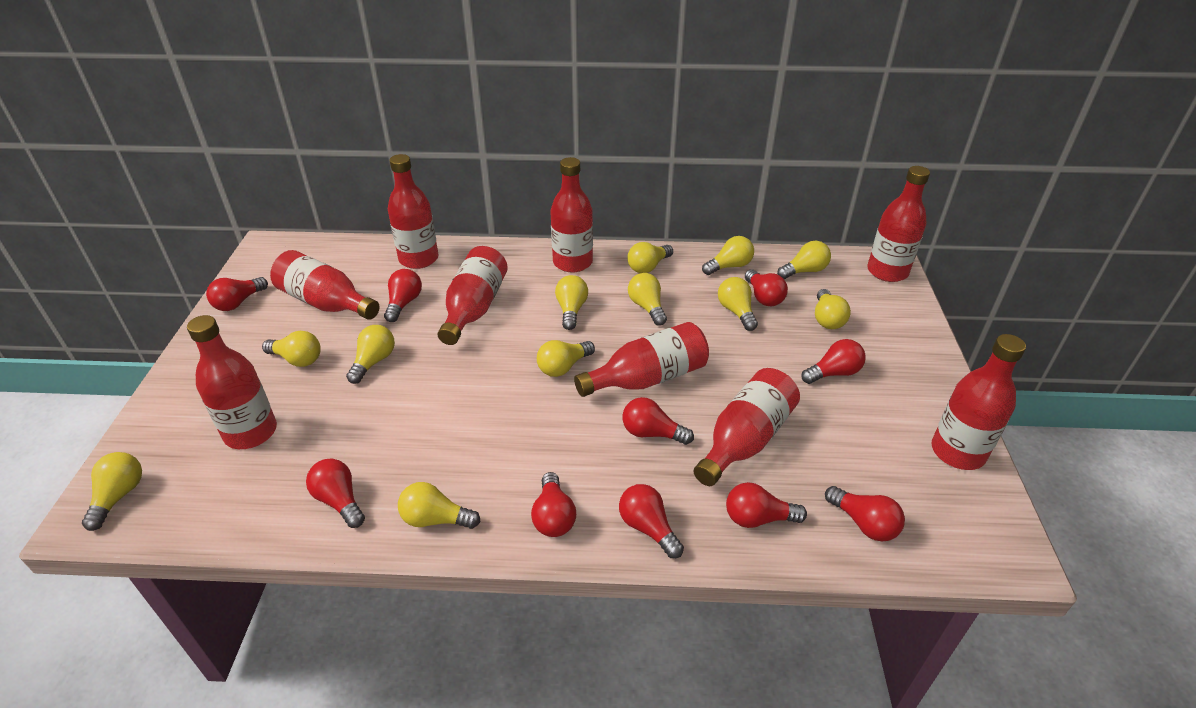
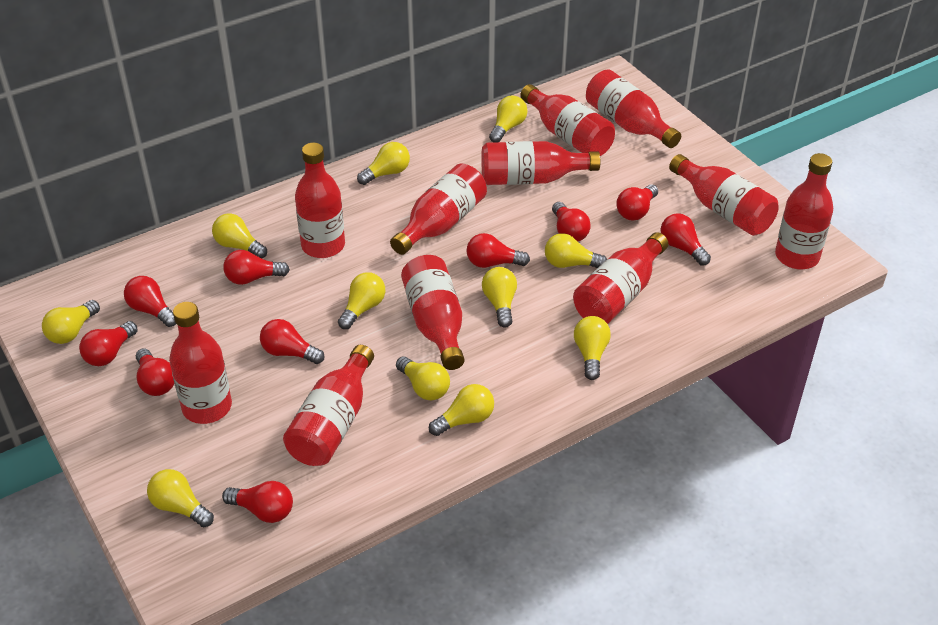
red bottle: 9 -> 11
yellow light bulb: 12 -> 11

